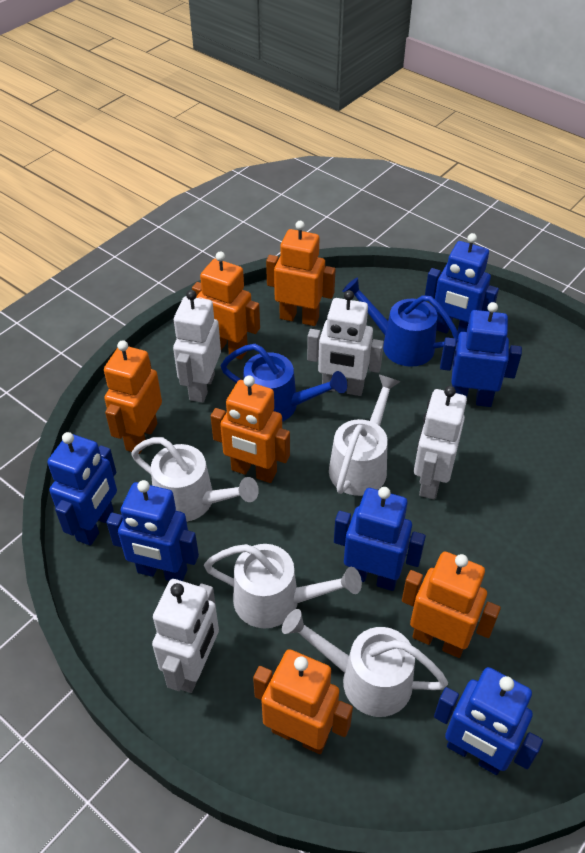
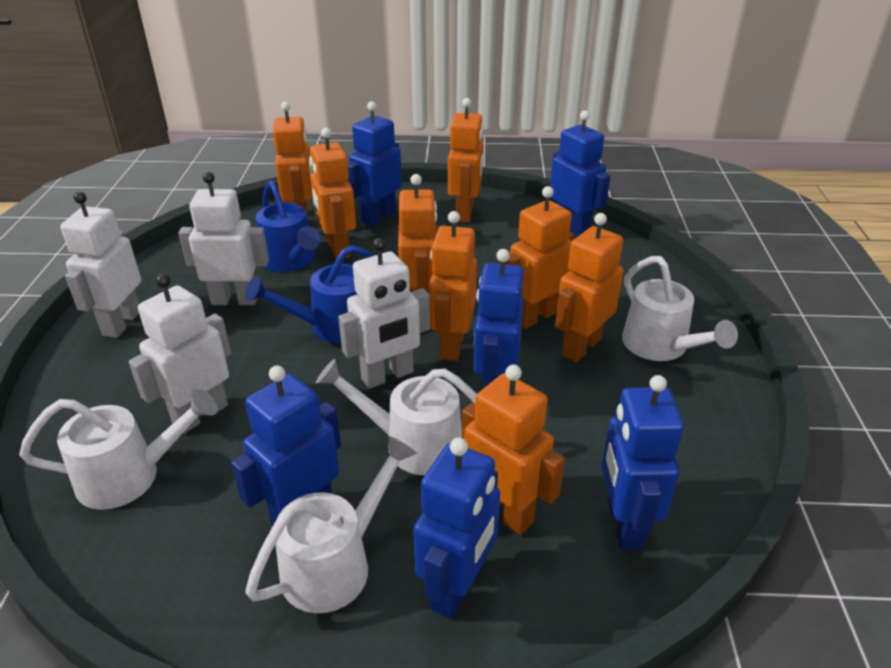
orange robot: 6 -> 8

